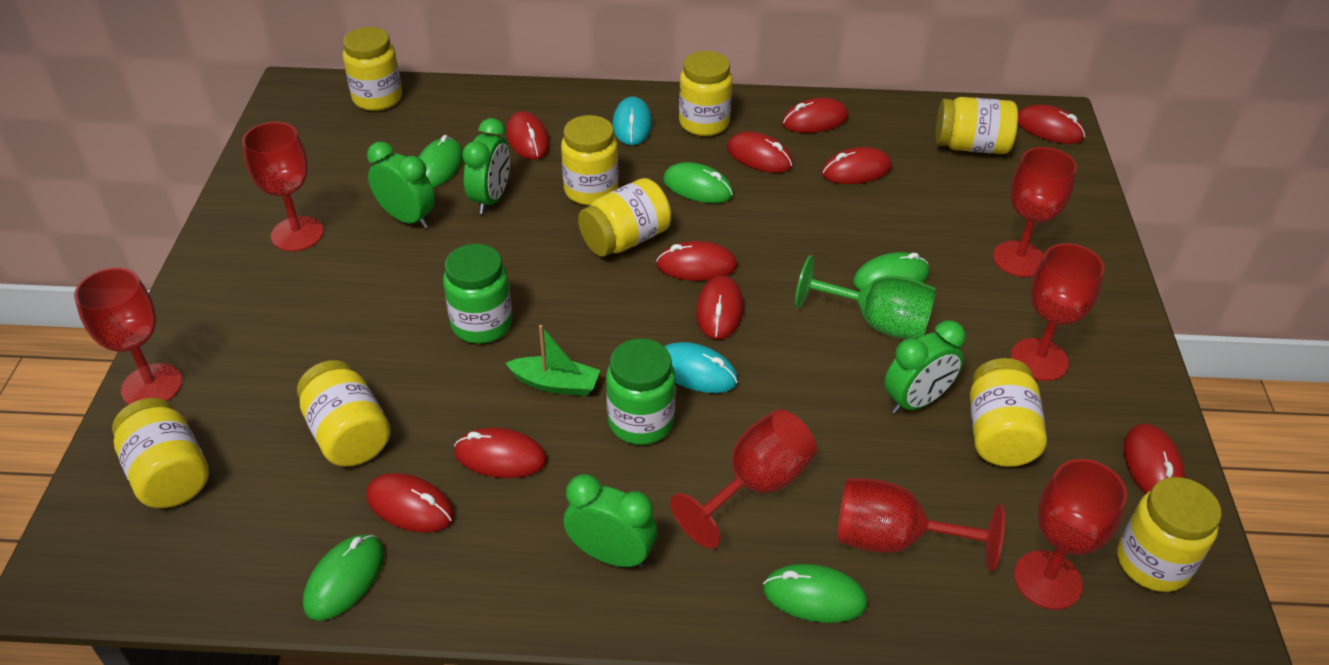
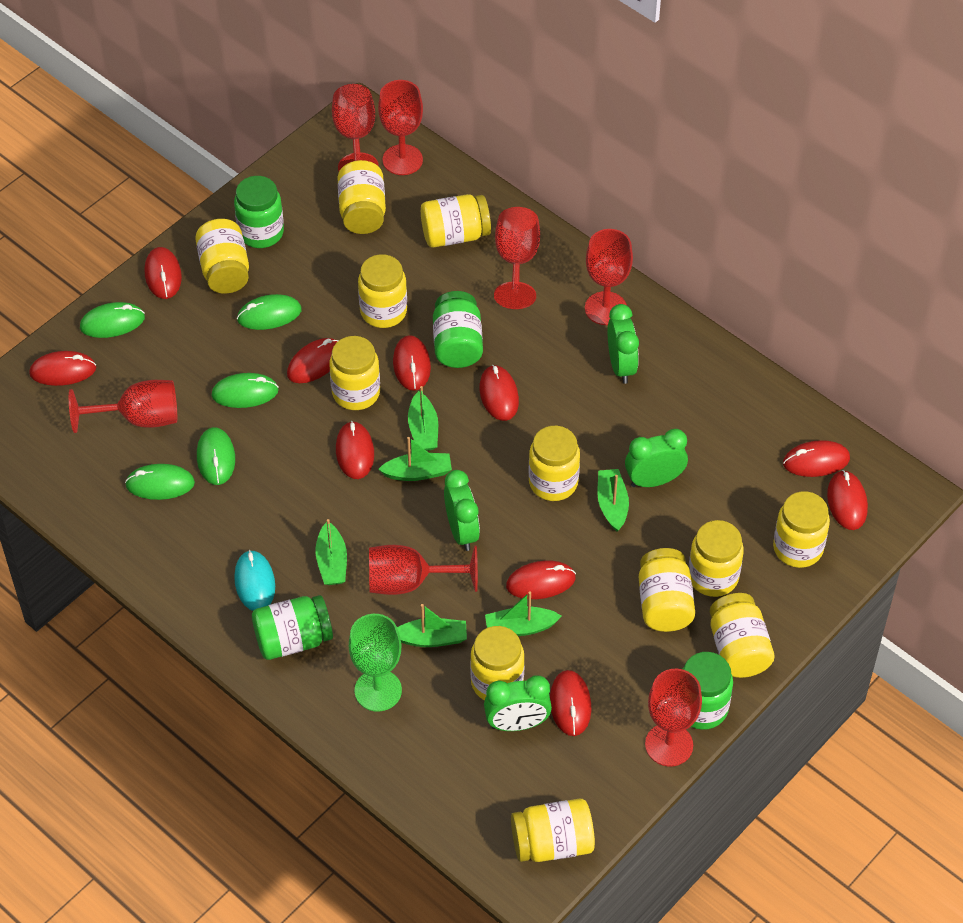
green boat: 1 -> 6
green jar: 2 -> 4
turquoise mouse: 2 -> 1
yellow jar: 9 -> 12

